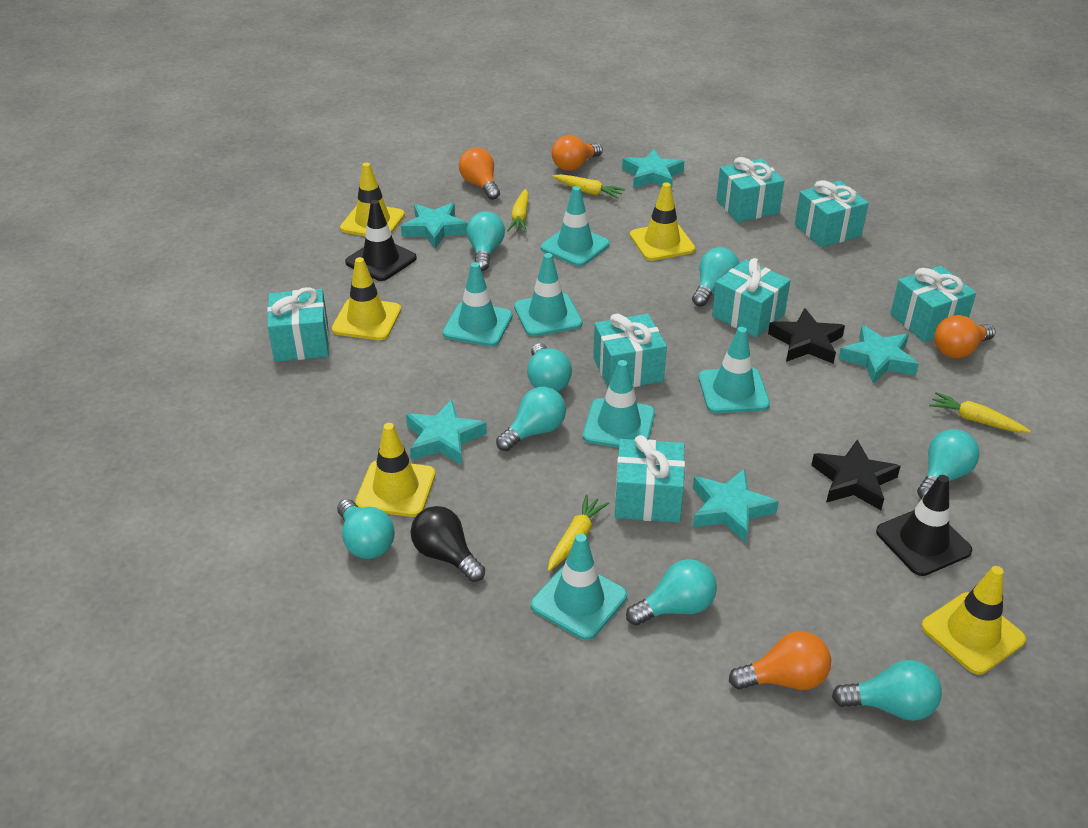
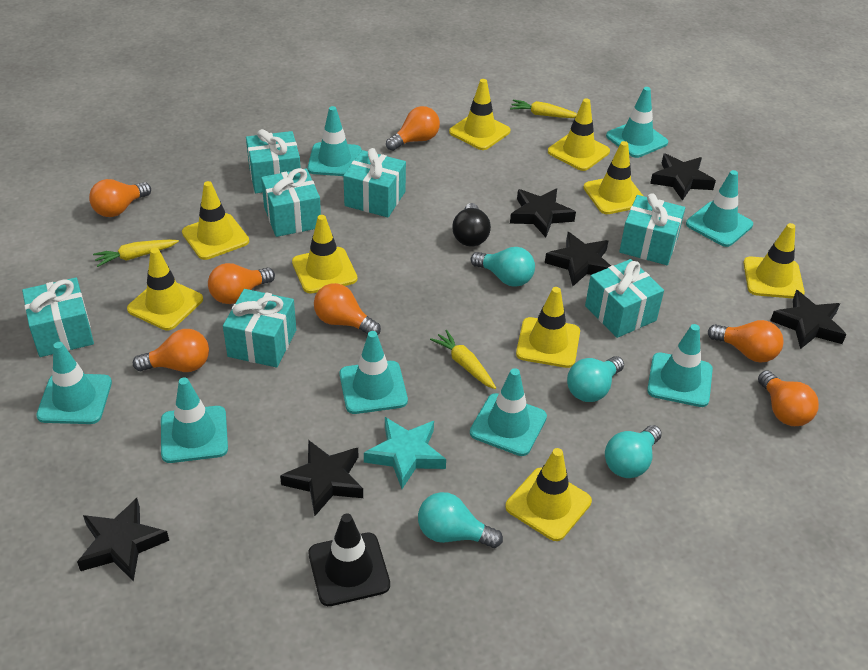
black star: 2 -> 6
black traffic cone: 2 -> 1
orange light bulb: 4 -> 7
turquoise light bulb: 8 -> 4
turquoise star: 5 -> 1
turquoise traffic cone: 6 -> 8
yellow carrot: 4 -> 3
yellow traffic cone: 5 -> 9

